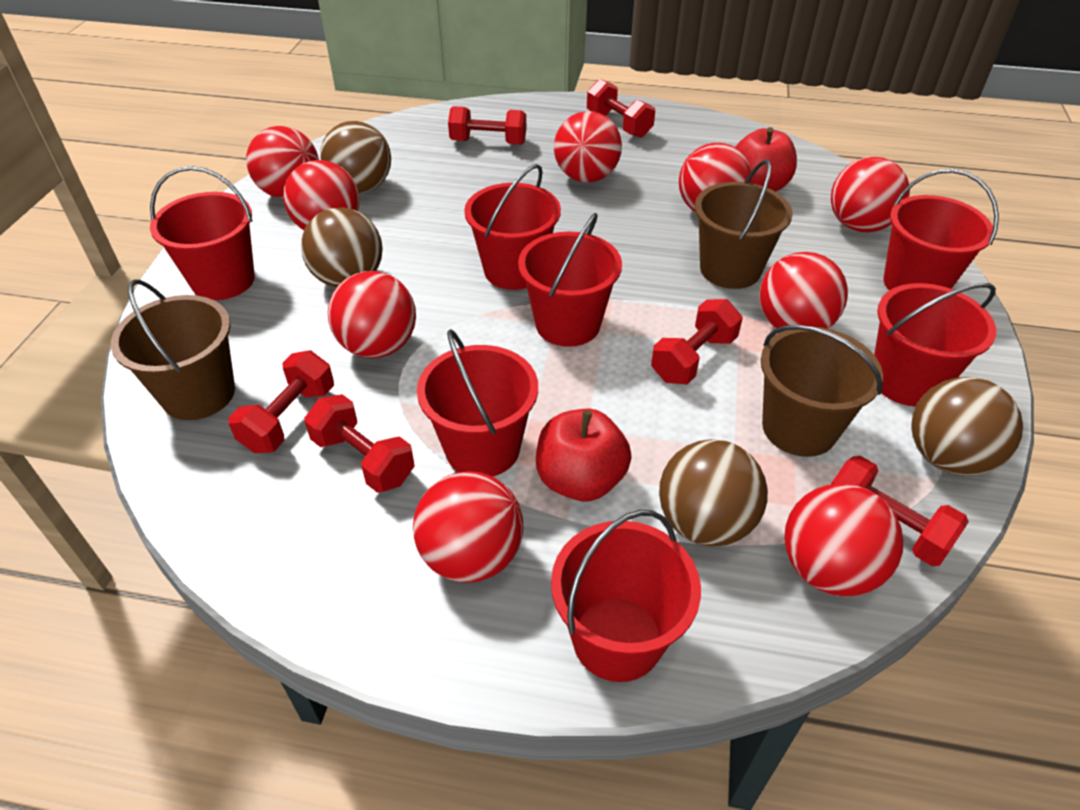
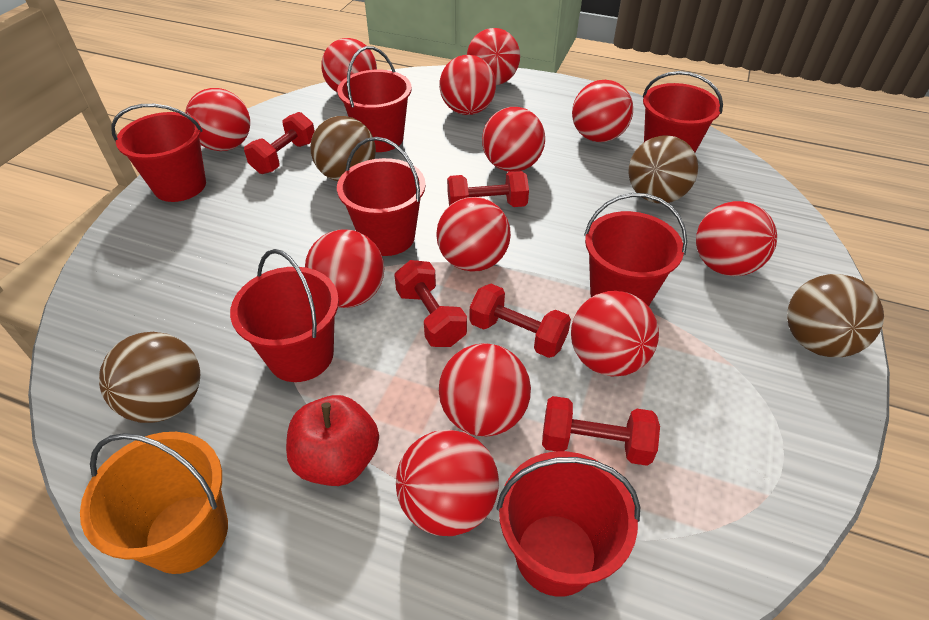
brown bucket: 3 -> 0
orange bucket: 0 -> 1
red apple: 2 -> 1
red ball: 9 -> 12
red dumbbell: 6 -> 5

